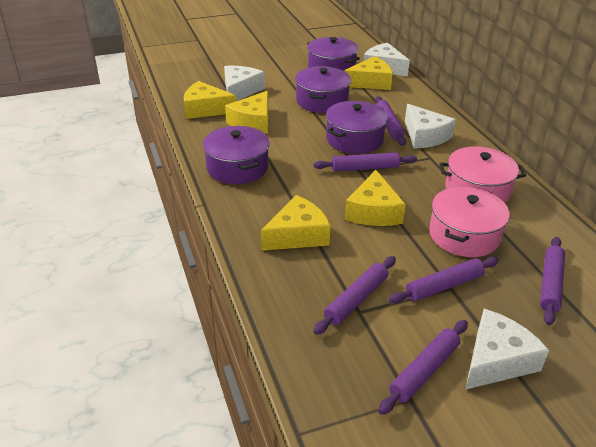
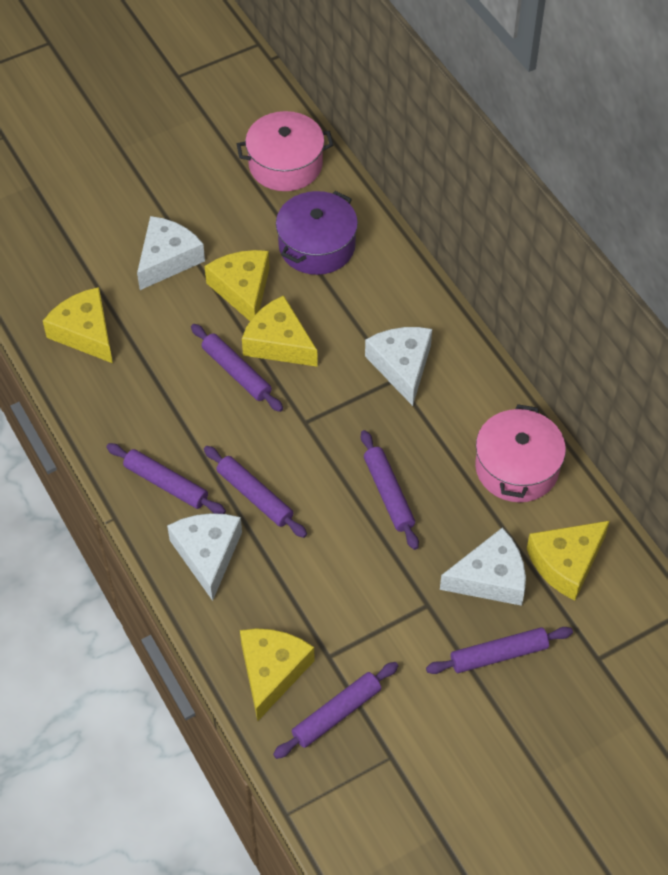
purple pot: 4 -> 1

